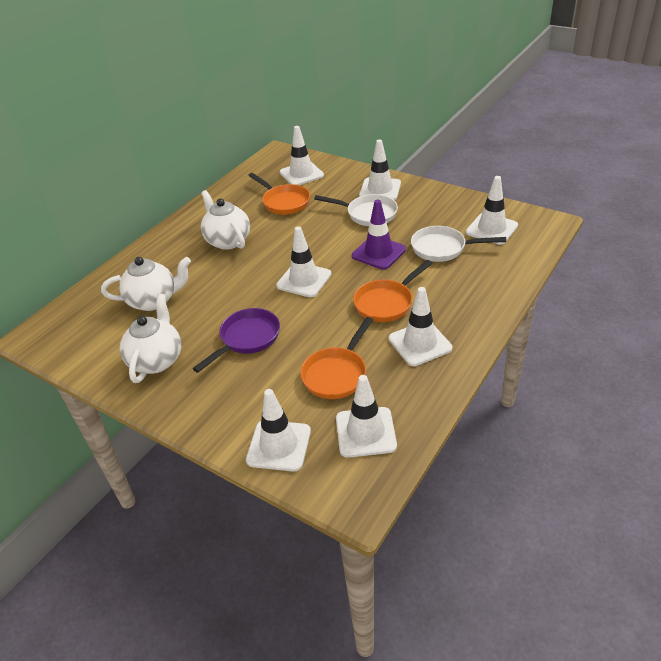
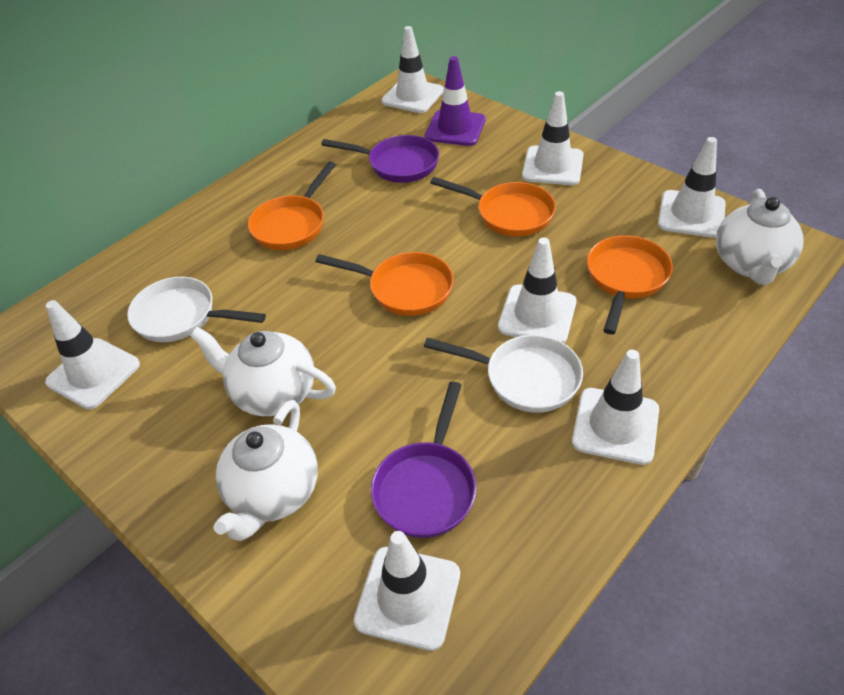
orange pan: 3 -> 4
purple pan: 1 -> 2

